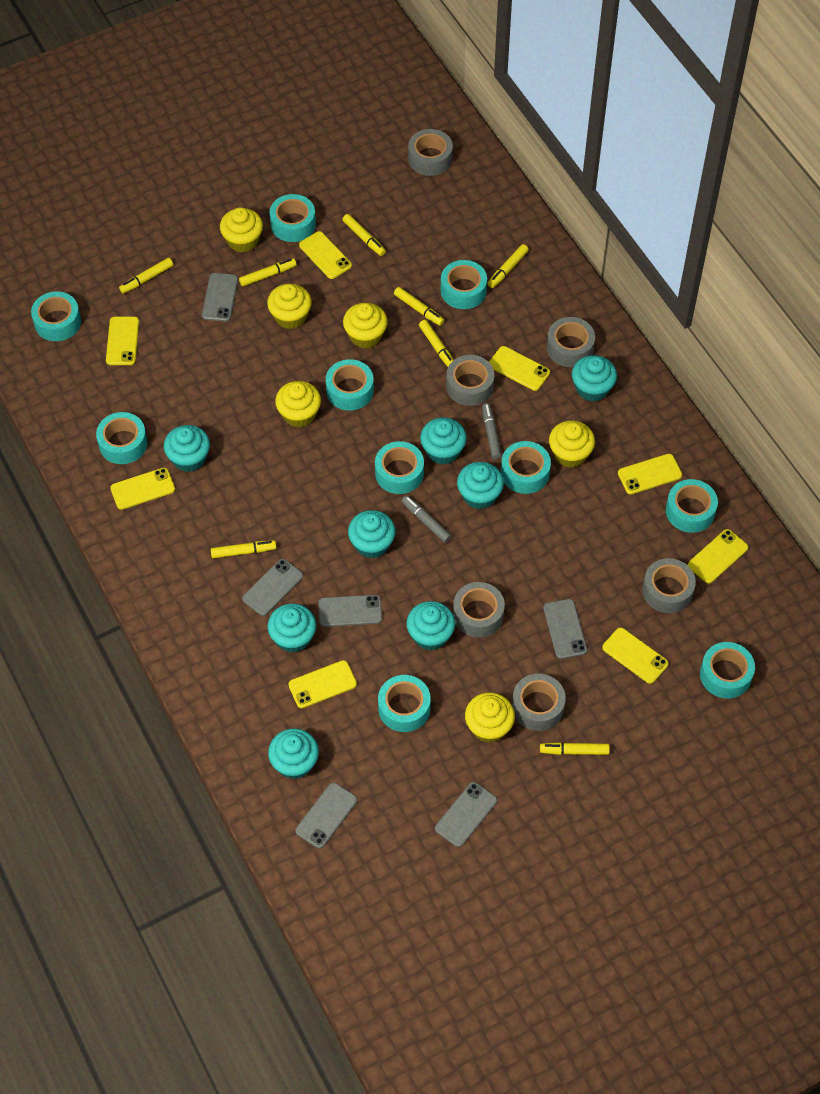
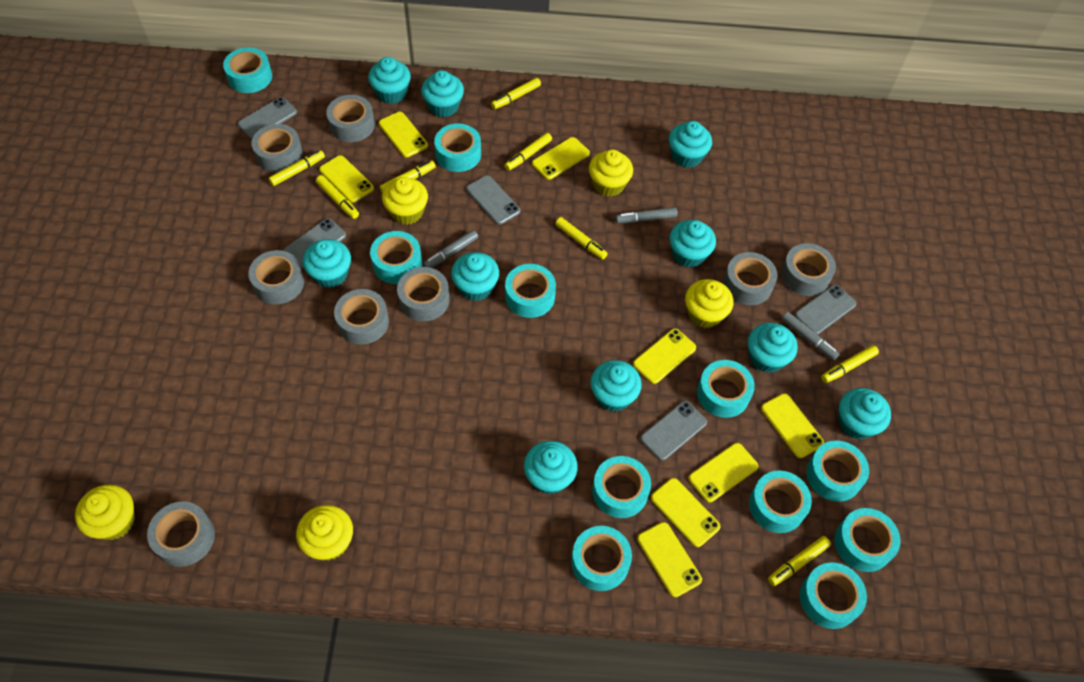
grey marker: 2 -> 3
grey phone: 6 -> 5
grey tape: 6 -> 8
turquoise cupcake: 8 -> 10
turquoise tape: 10 -> 11
yellow cupcake: 6 -> 5

